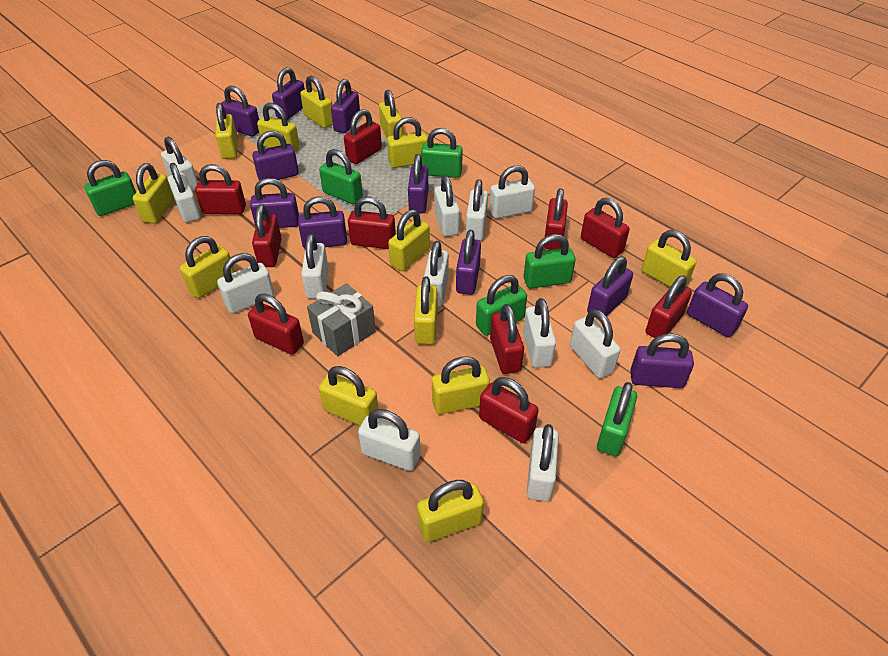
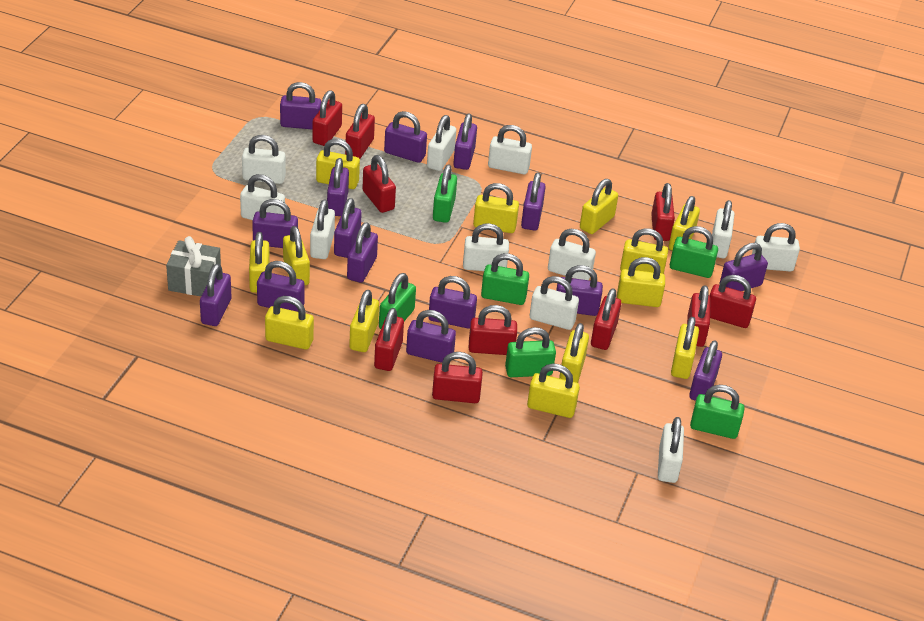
purple padlock: 11 -> 15
white padlock: 12 -> 11

